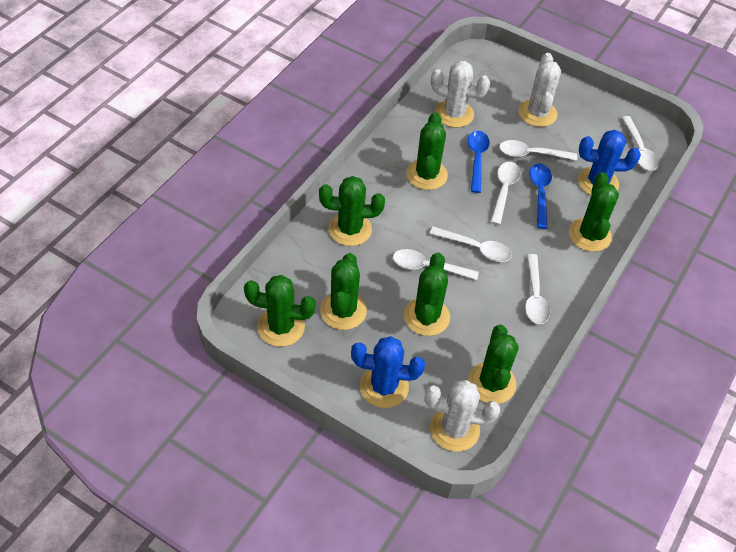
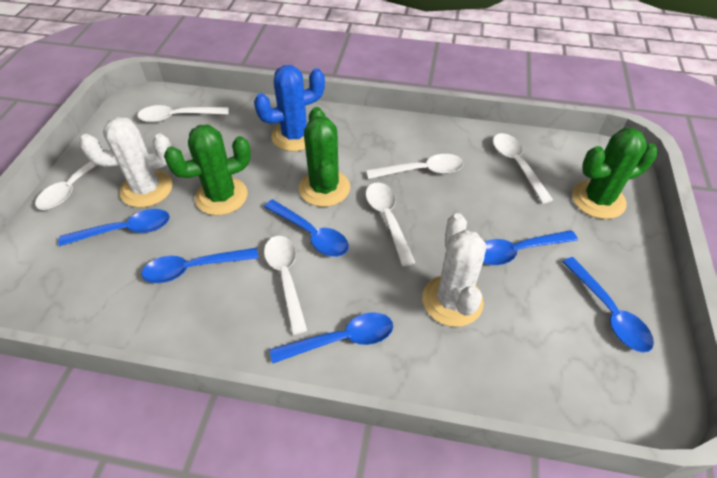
blue cactus: 2 -> 1
blue spoon: 2 -> 6
green cactus: 7 -> 3
white cactus: 3 -> 2

